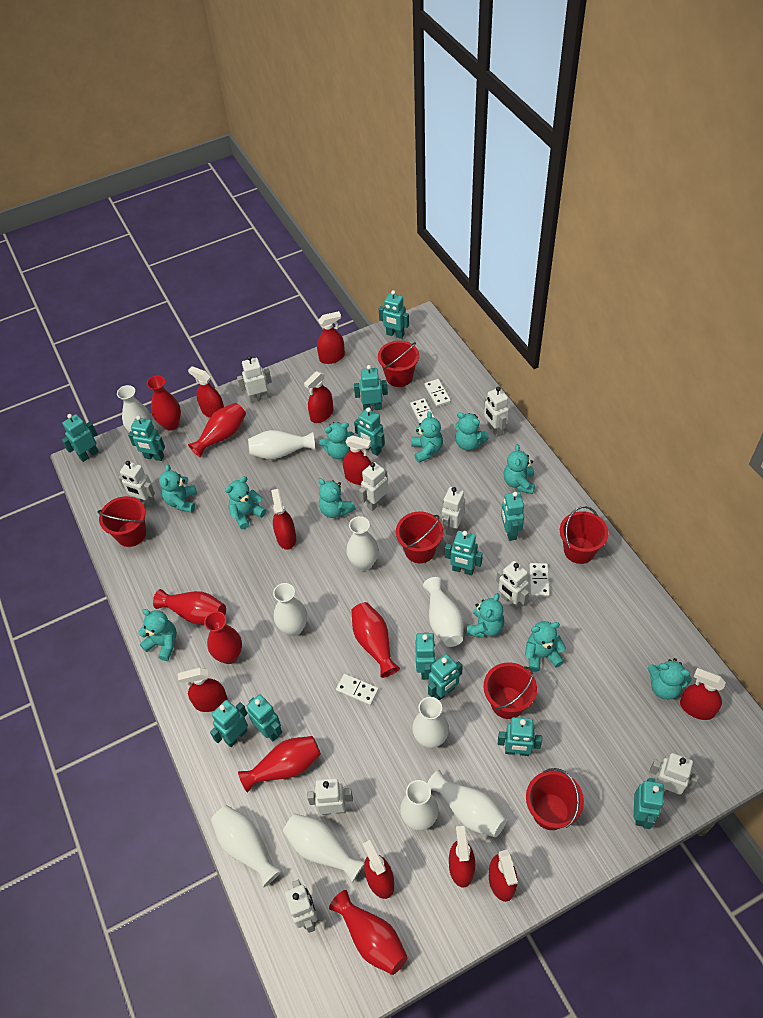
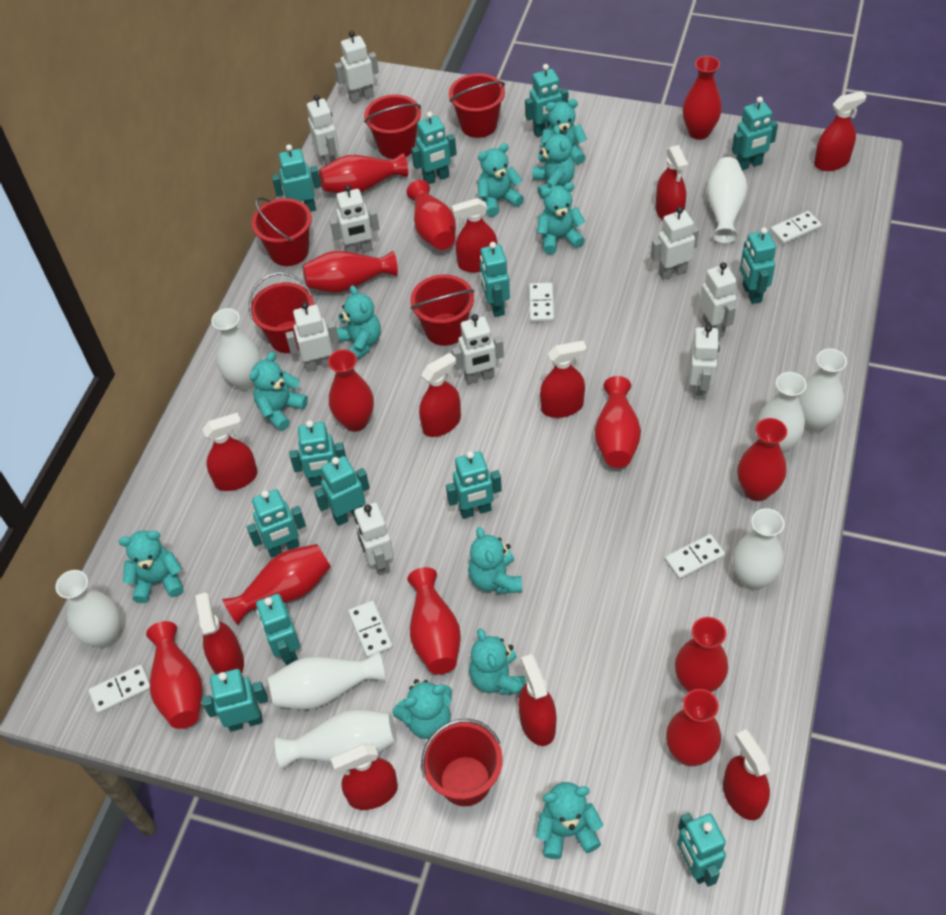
red vase: 7 -> 12
white domino: 4 -> 5
white vase: 10 -> 8

